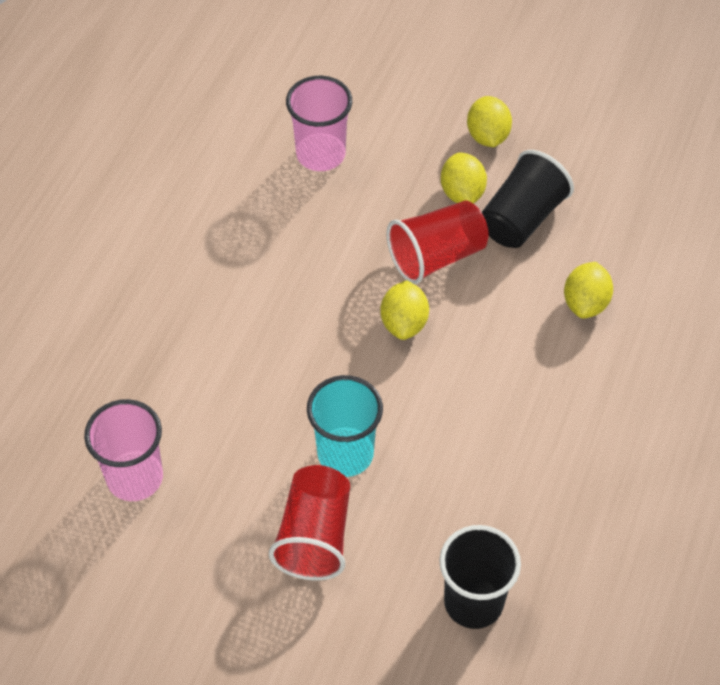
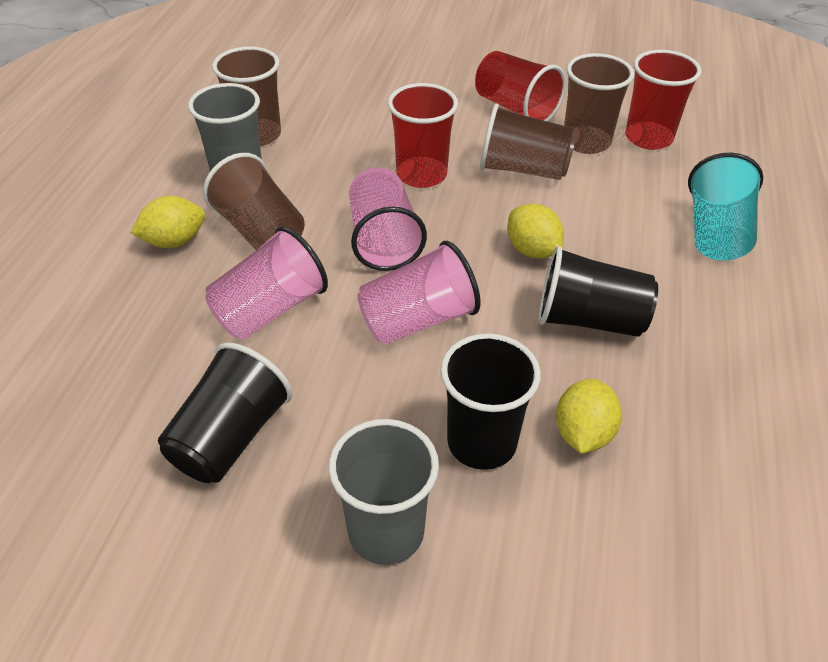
black cup: 2 -> 3
brown cup: 0 -> 4
grey cup: 0 -> 2
pink cup: 2 -> 3
red cup: 2 -> 3
yellow lemon: 4 -> 3

